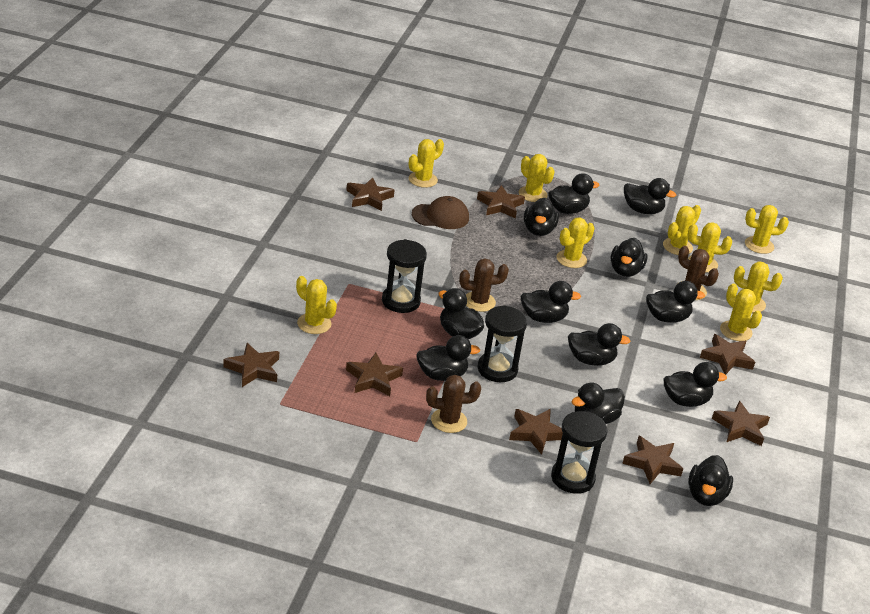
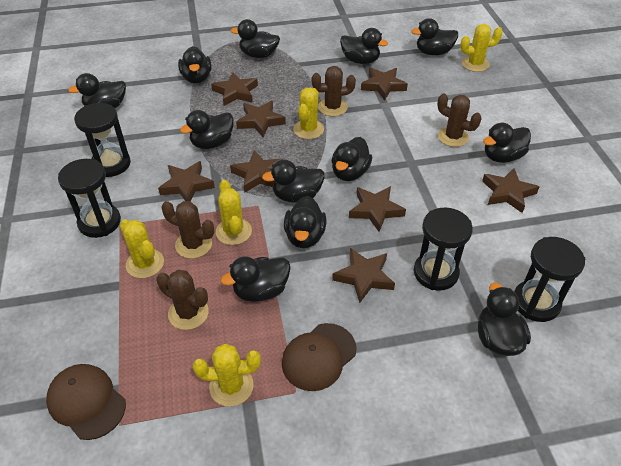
black hourglass: 3 -> 4
brown cactus: 3 -> 4
brown cap: 1 -> 2
yellow cactus: 9 -> 5

